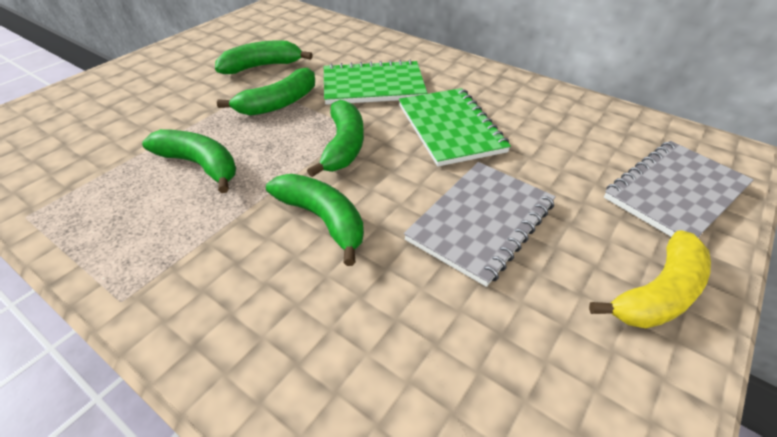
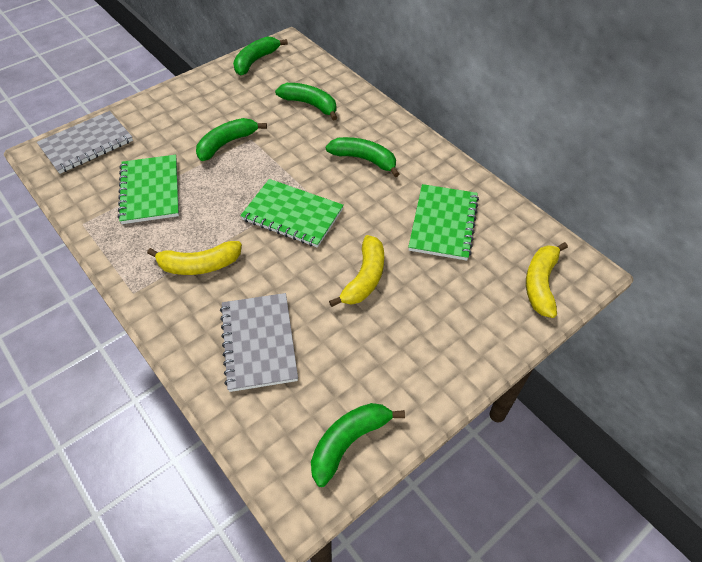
green notebook: 2 -> 3
yellow banana: 1 -> 3

